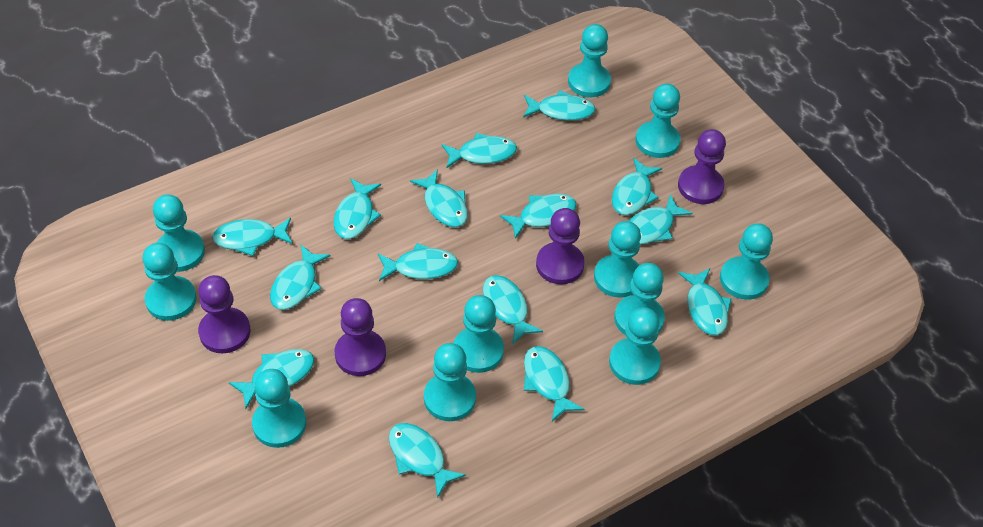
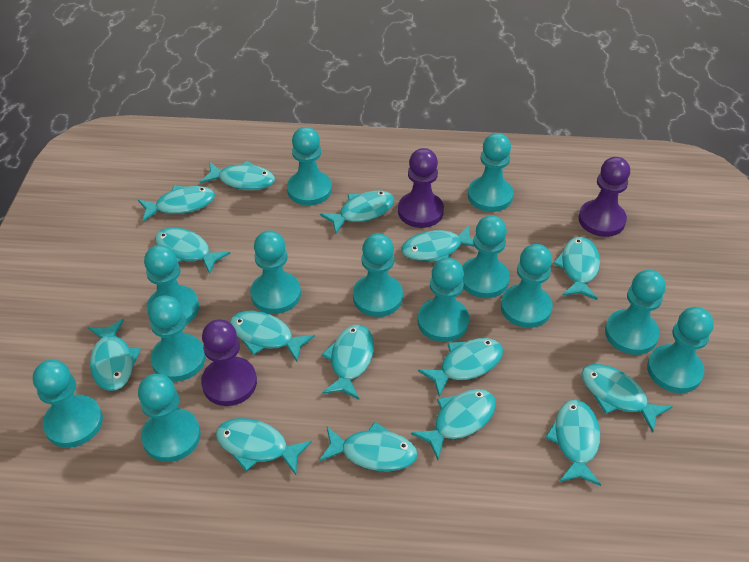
purple pawn: 4 -> 3
turquoise pawn: 11 -> 13

